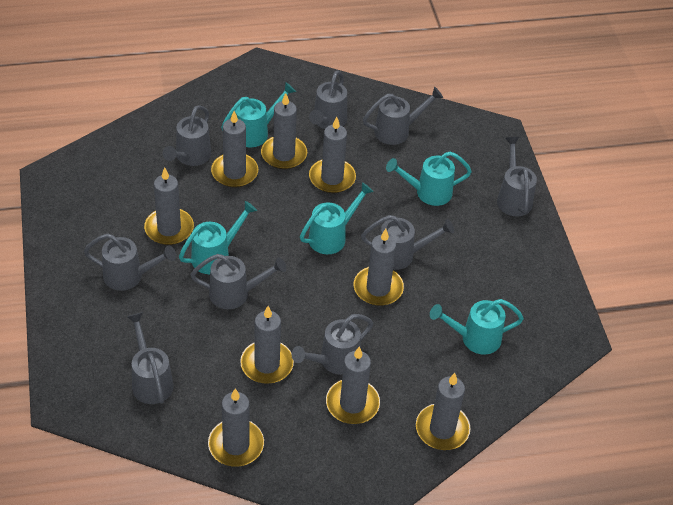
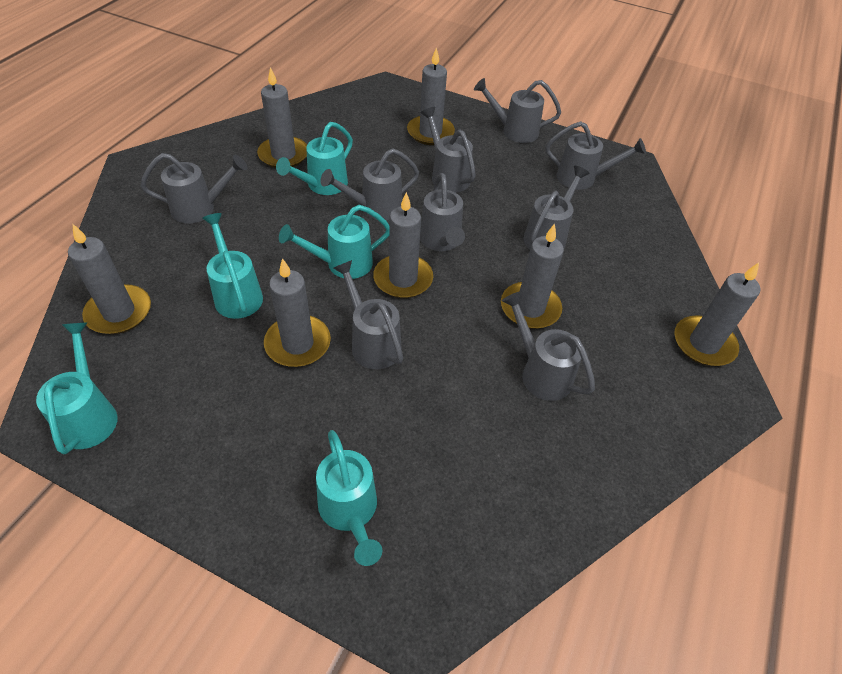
grey candle: 9 -> 7

